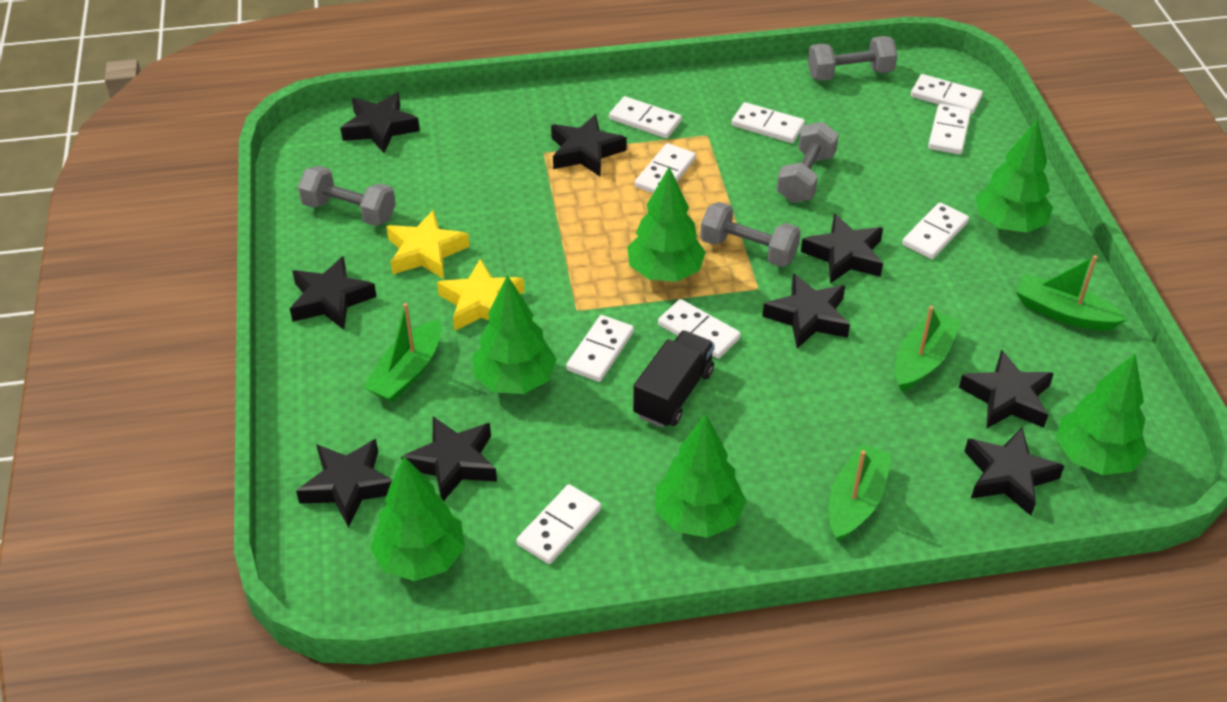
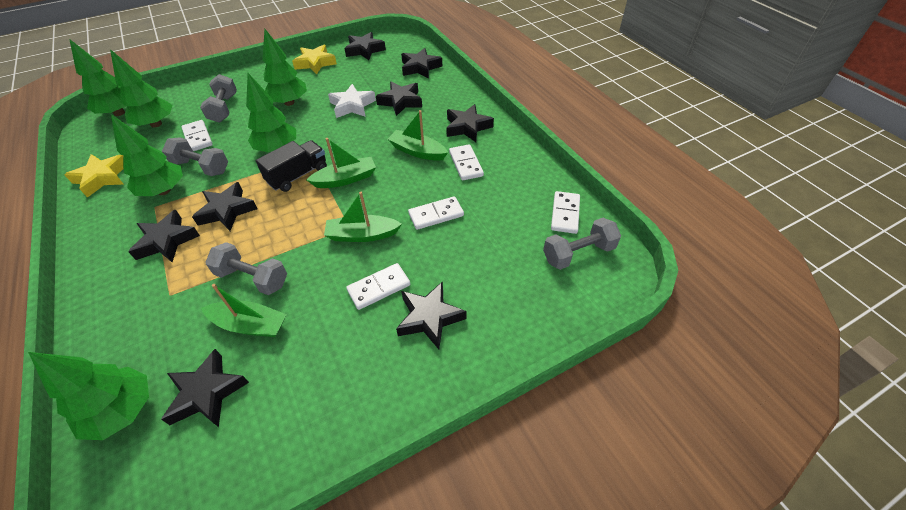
black star: 9 -> 8
white domino: 9 -> 5
white star: 0 -> 1

